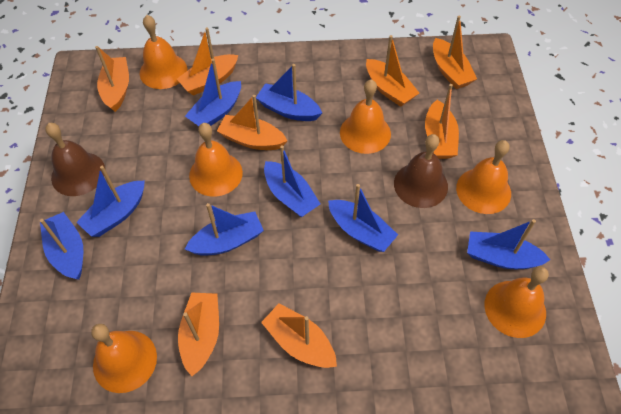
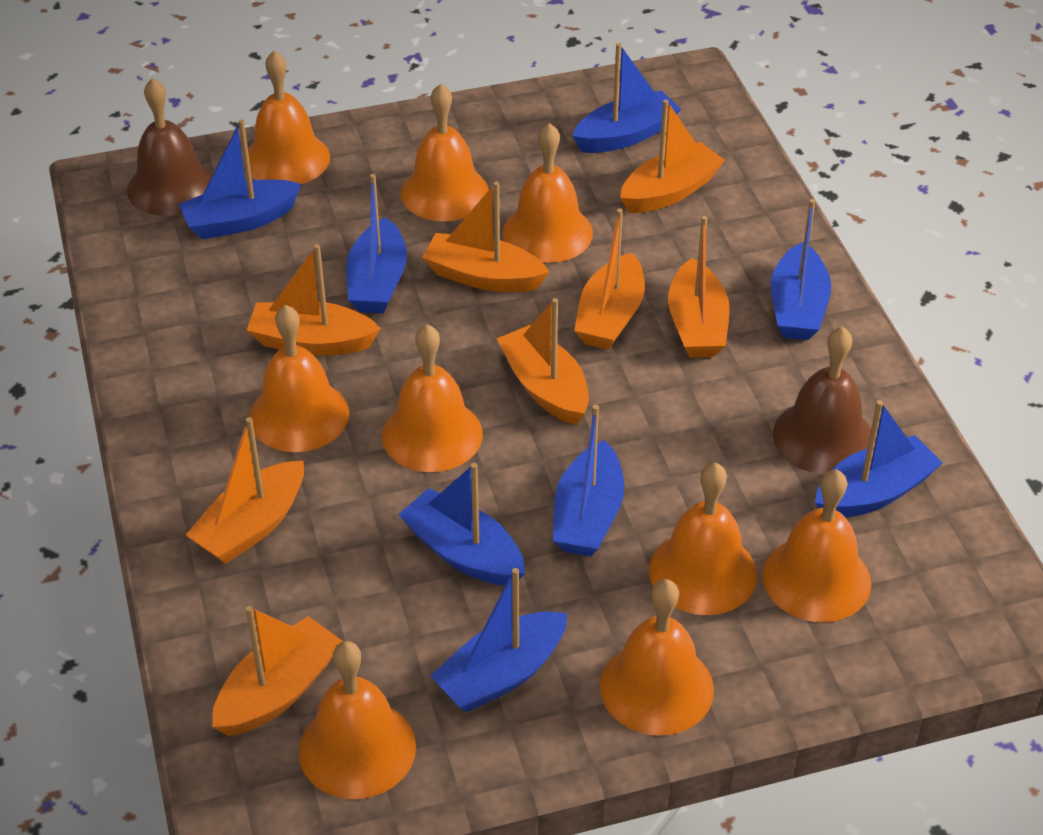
orange bell: 6 -> 9

